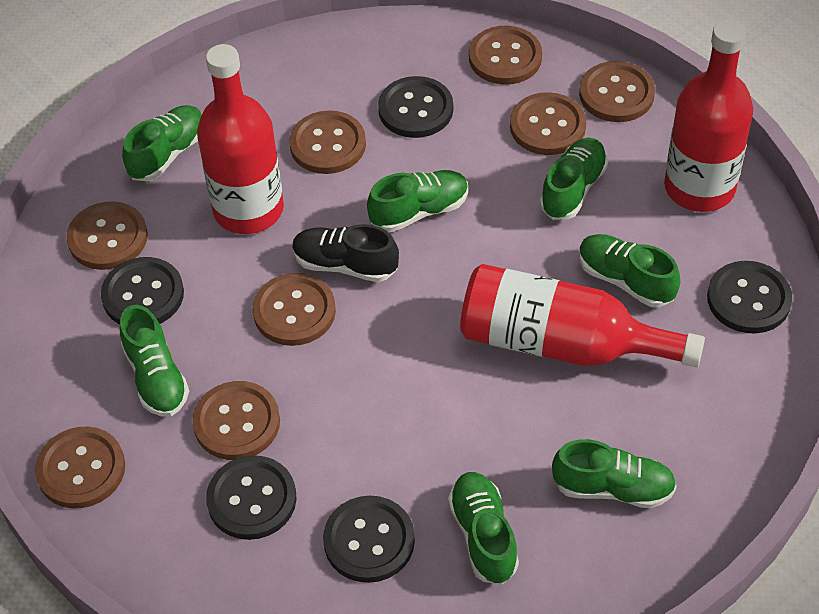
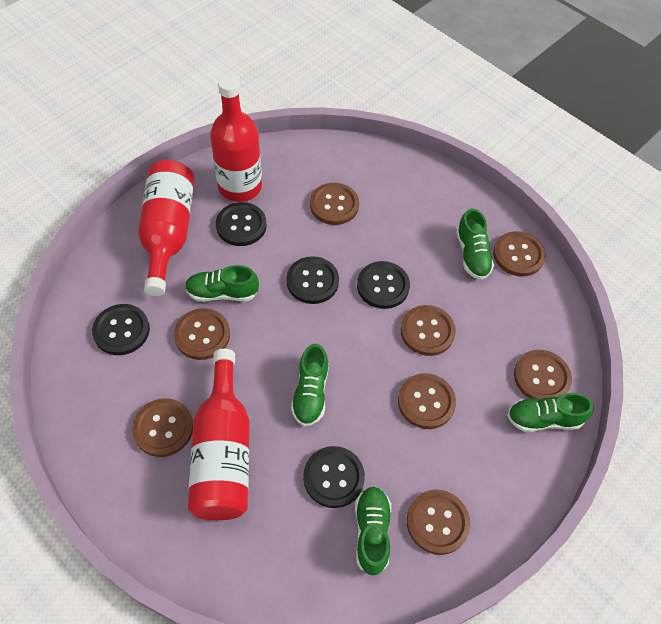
black shoe: 1 -> 0
green shoe: 7 -> 5

